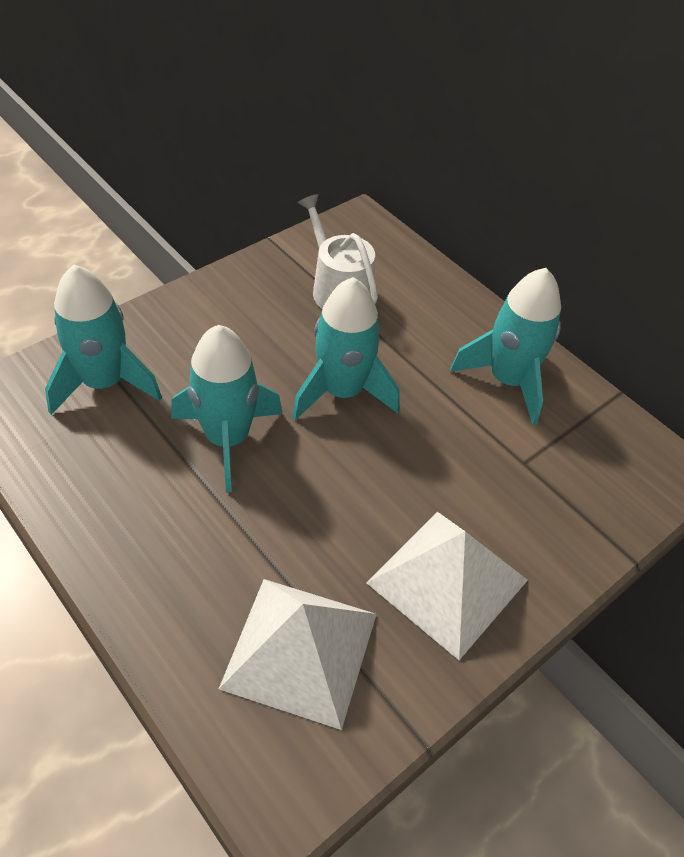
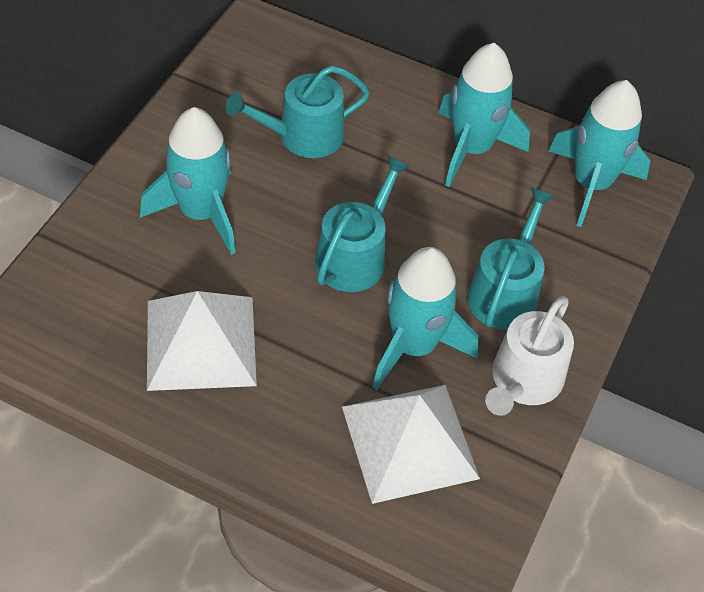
turquoise watering can: 0 -> 3

